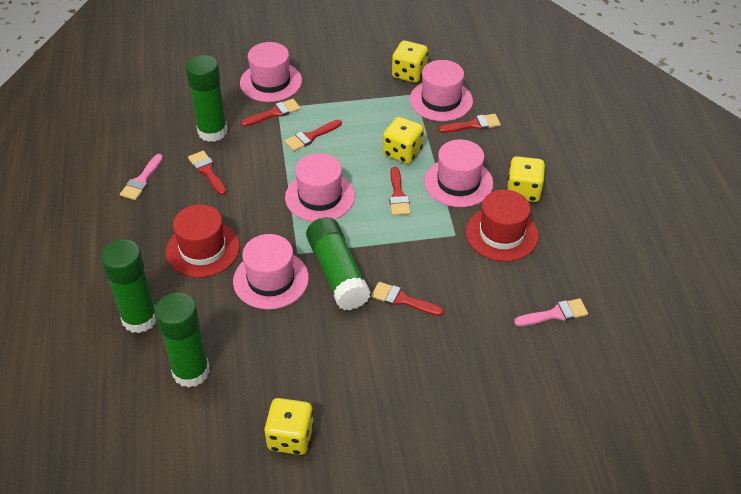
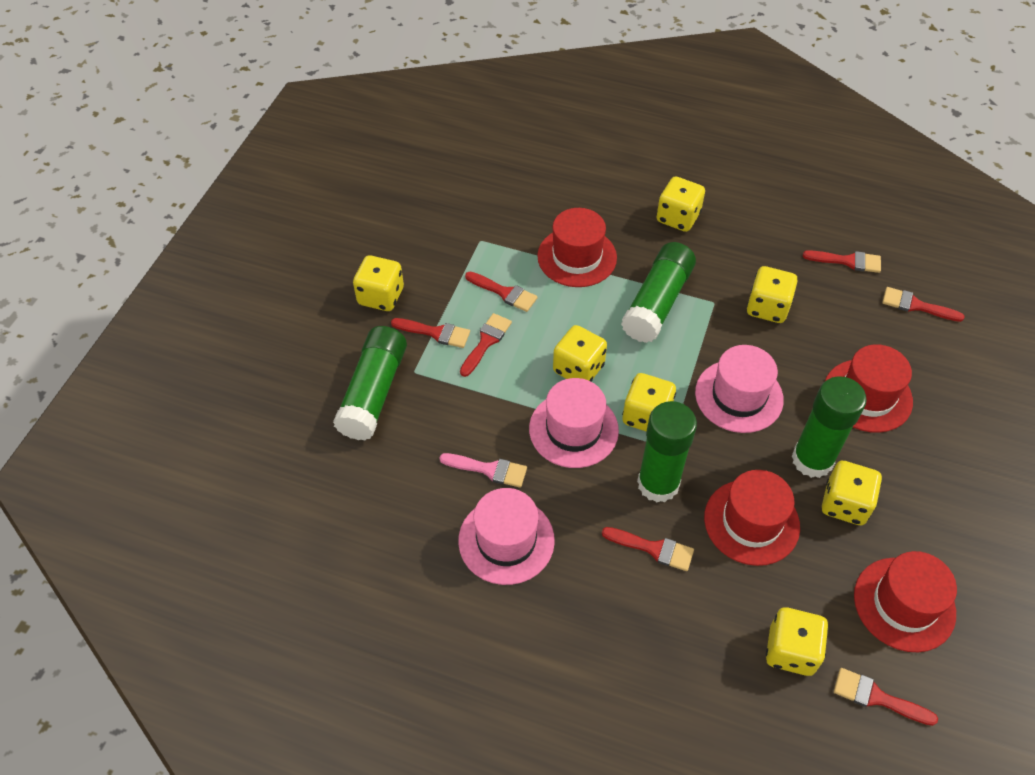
pink brush: 2 -> 1
pink hat: 5 -> 3
red brush: 6 -> 7
red hat: 2 -> 4
yellow dice: 4 -> 7

